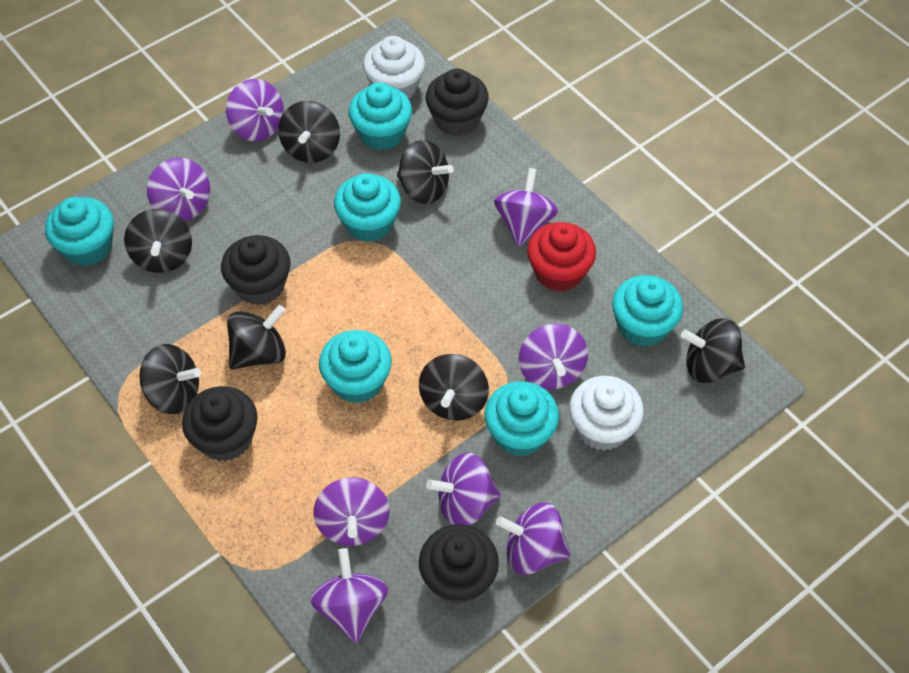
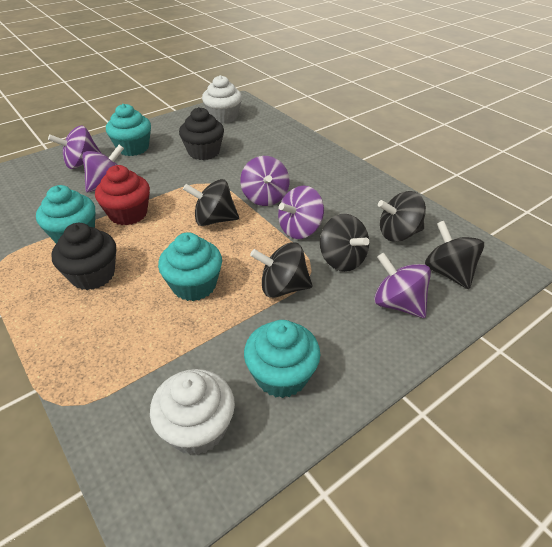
black cupcake: 4 -> 2
black spinning top: 7 -> 5
purple spinning top: 8 -> 5
turquoise cupcake: 6 -> 4

